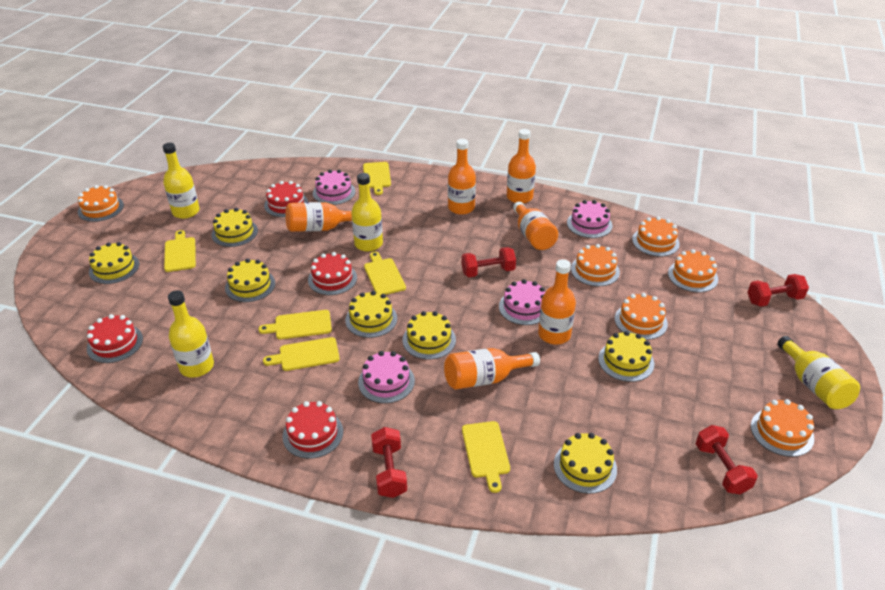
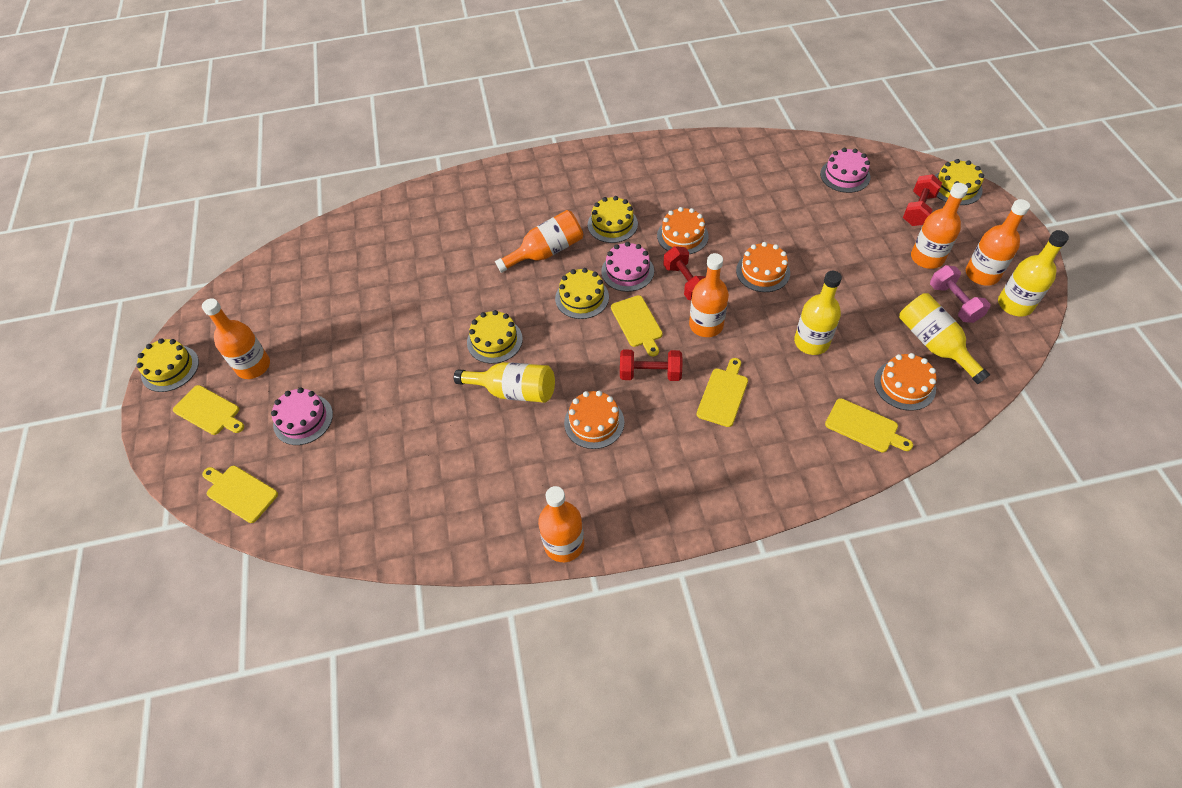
orange cake: 6 -> 4
pink cake: 4 -> 3
pink dumbbell: 0 -> 1
red cake: 4 -> 0
red dumbbell: 4 -> 3
yellow cake: 7 -> 5
yellow cutting board: 6 -> 5

